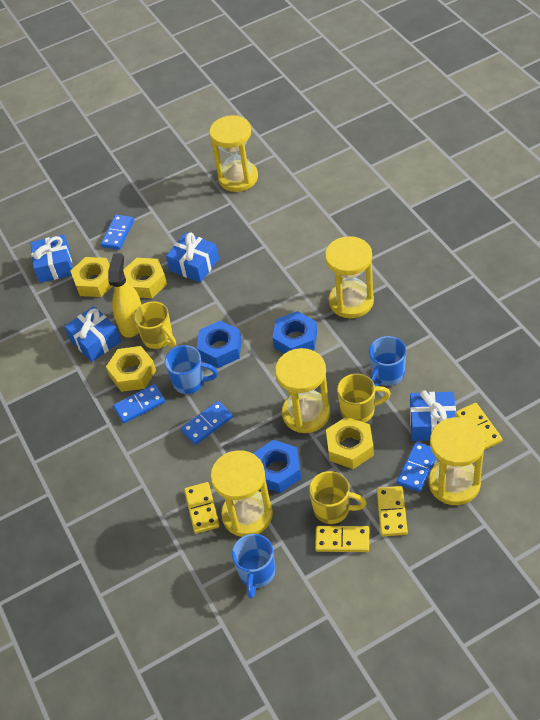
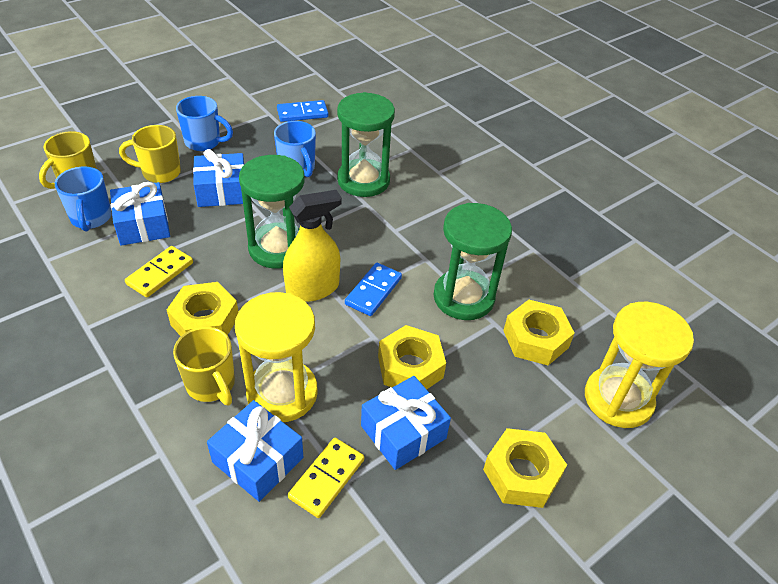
blue domino: 4 -> 2
blue nut: 3 -> 0
green hourglass: 0 -> 3
yellow domino: 4 -> 2
yellow hourglass: 5 -> 2

